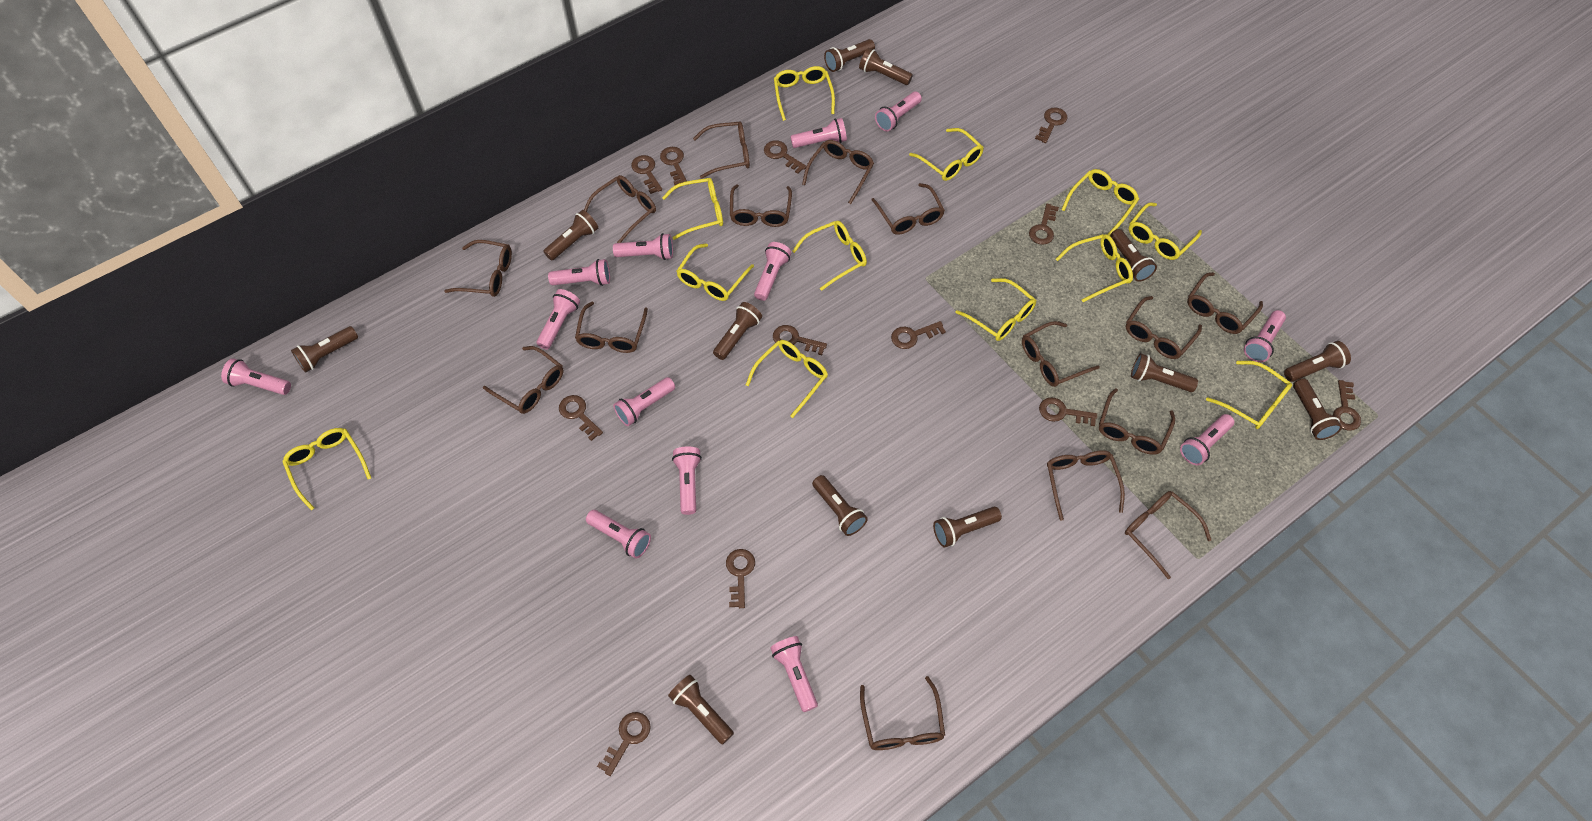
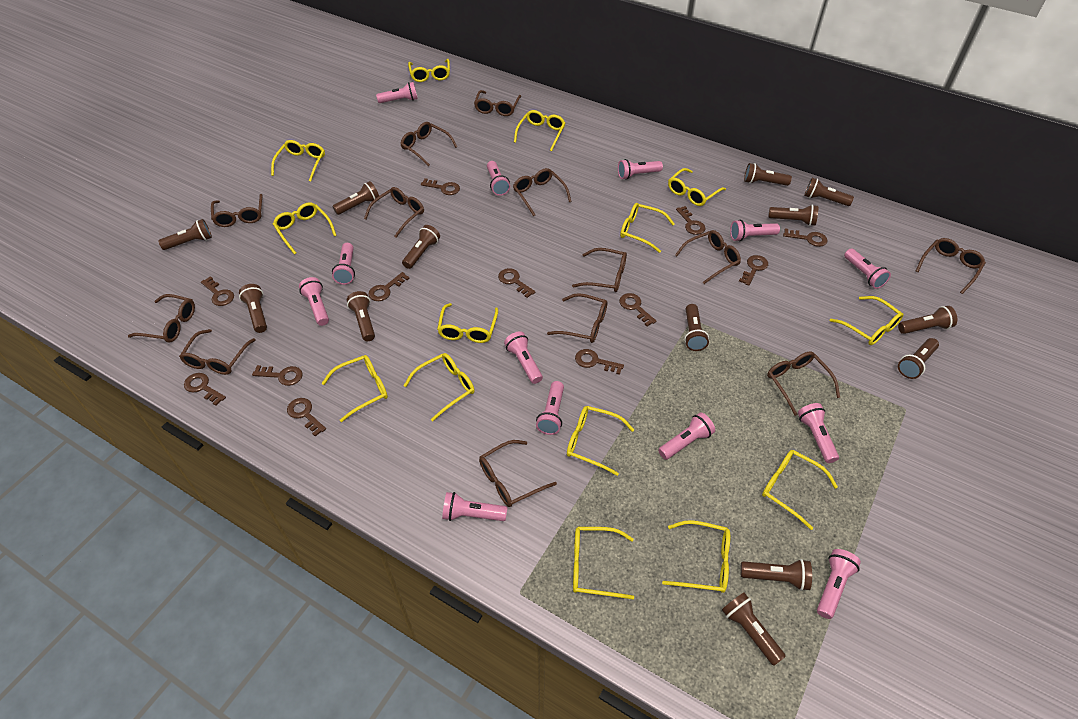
brown flashlight: 12 -> 13
brown glasses: 15 -> 13
yellow glasses: 12 -> 14

